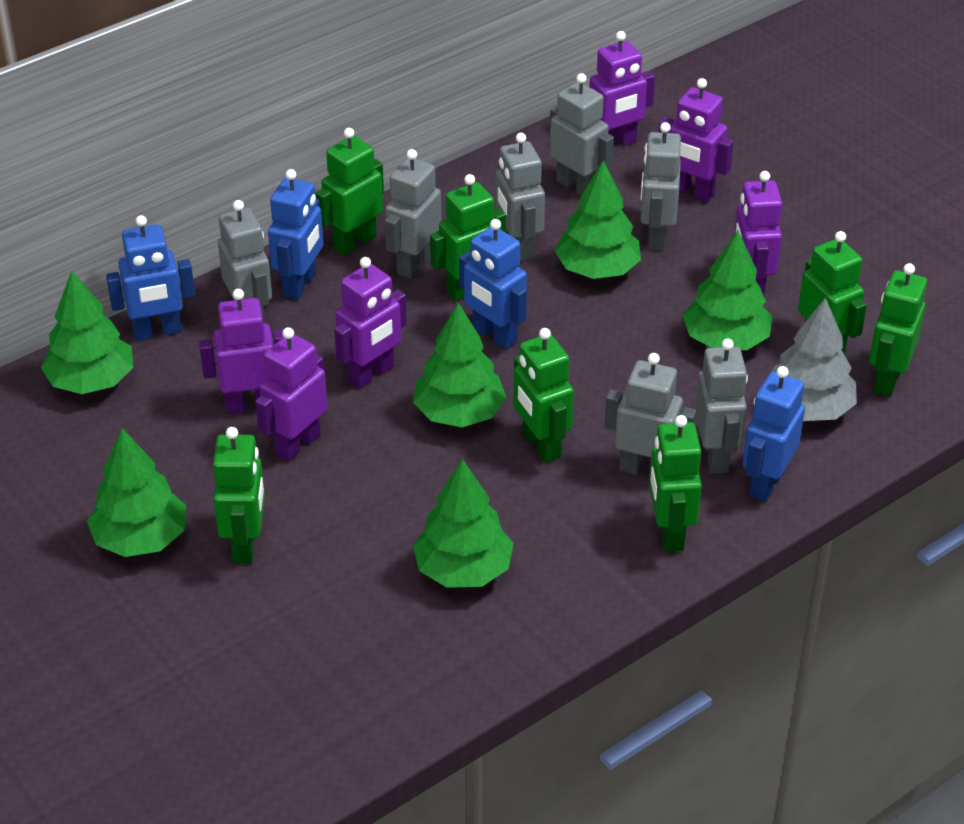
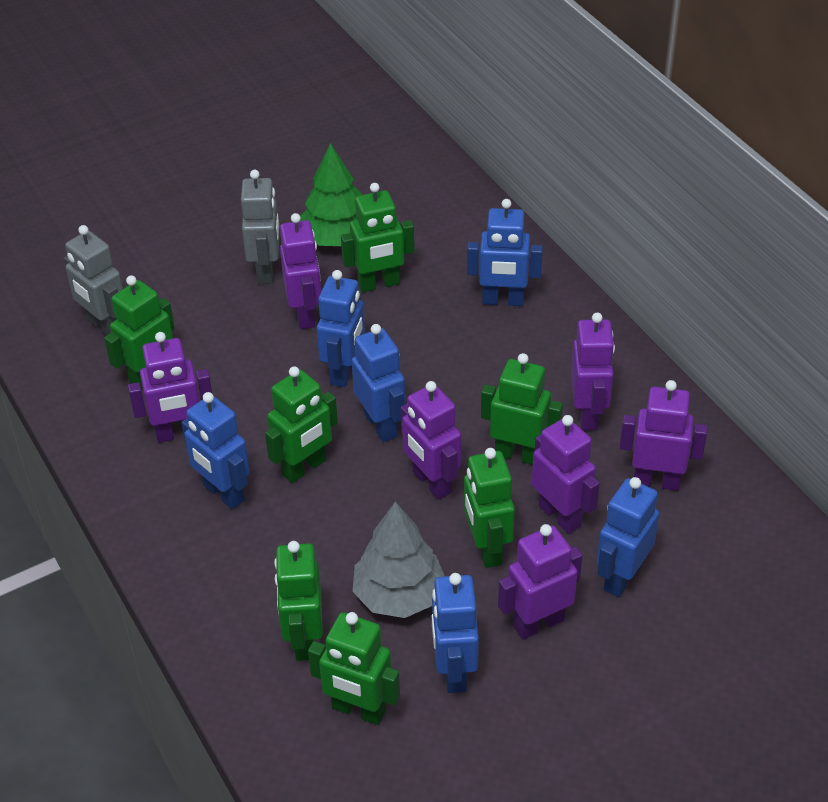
blue robot: 4 -> 6
green tree: 6 -> 1
grey robot: 7 -> 2
purple robot: 6 -> 7

